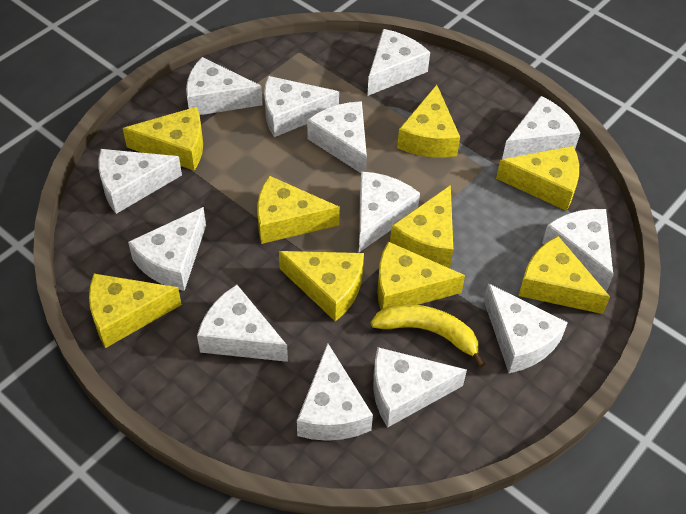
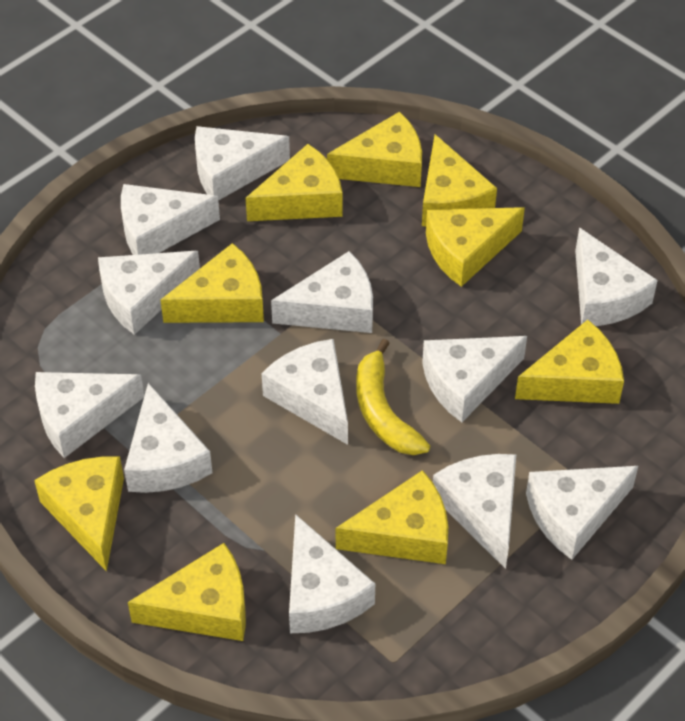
white cheese: 13 -> 12

